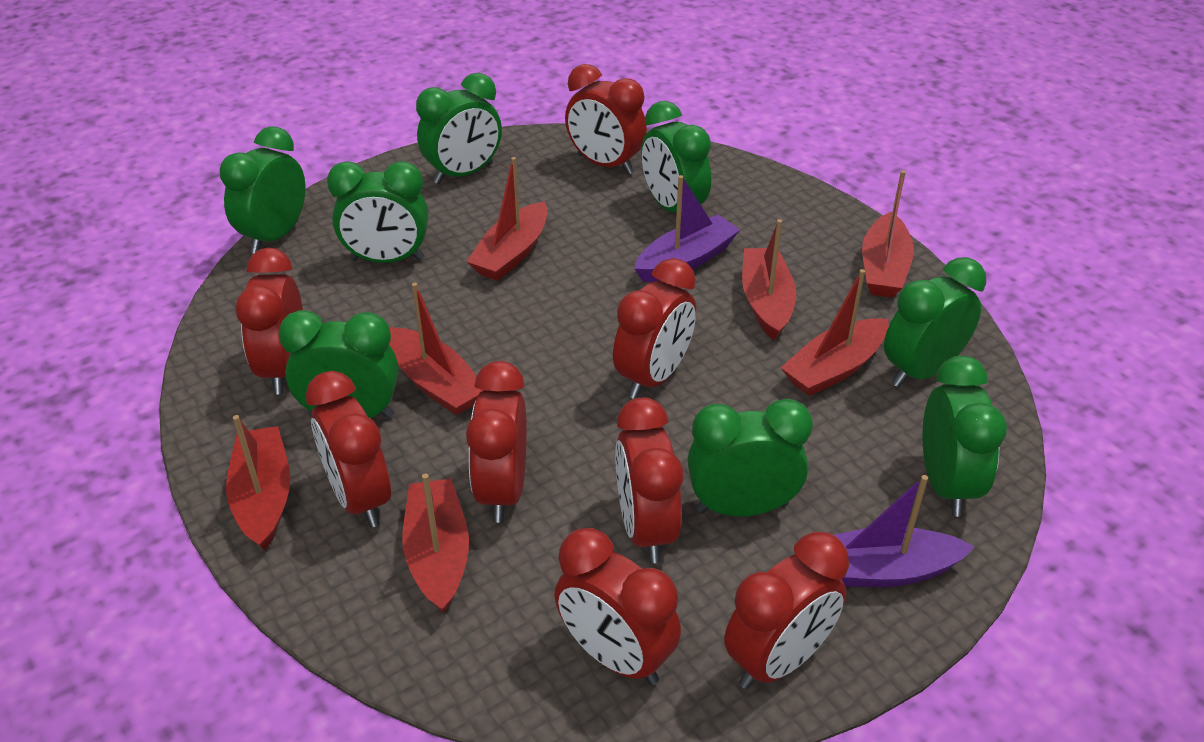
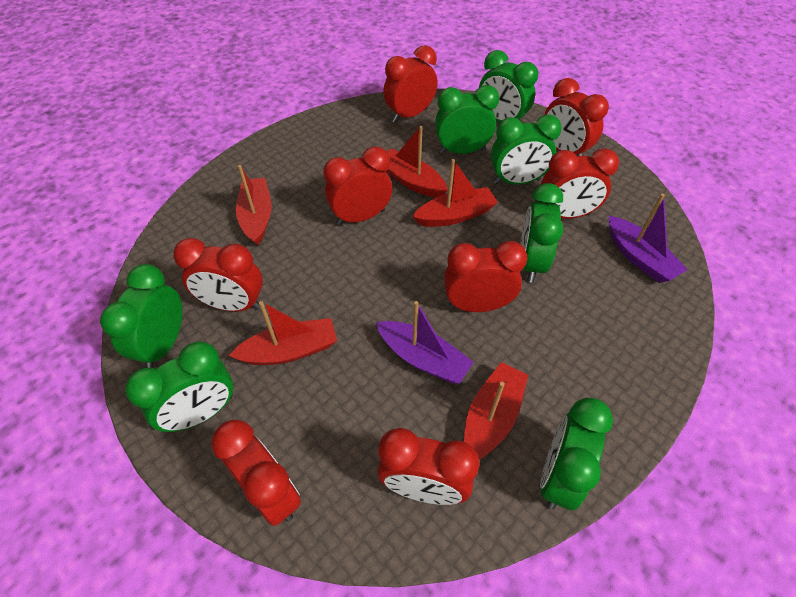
green clock: 8 -> 7
red boat: 7 -> 5

